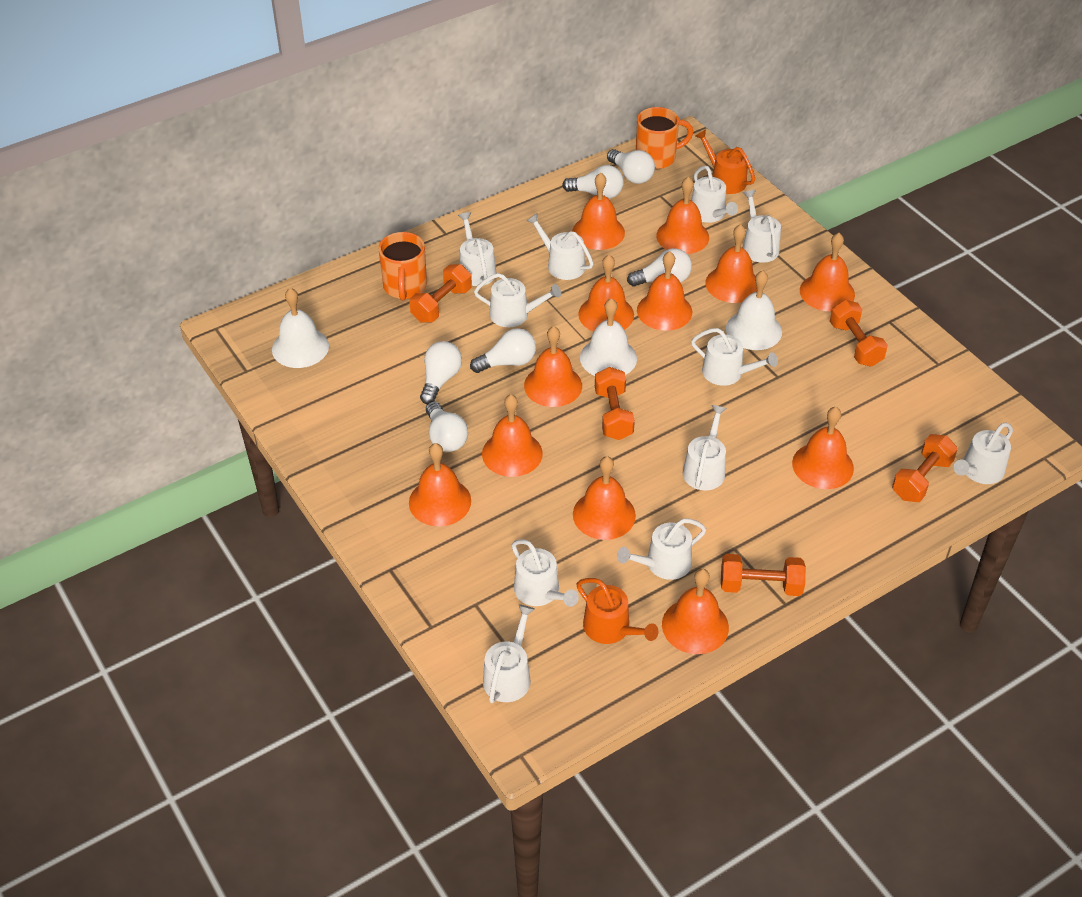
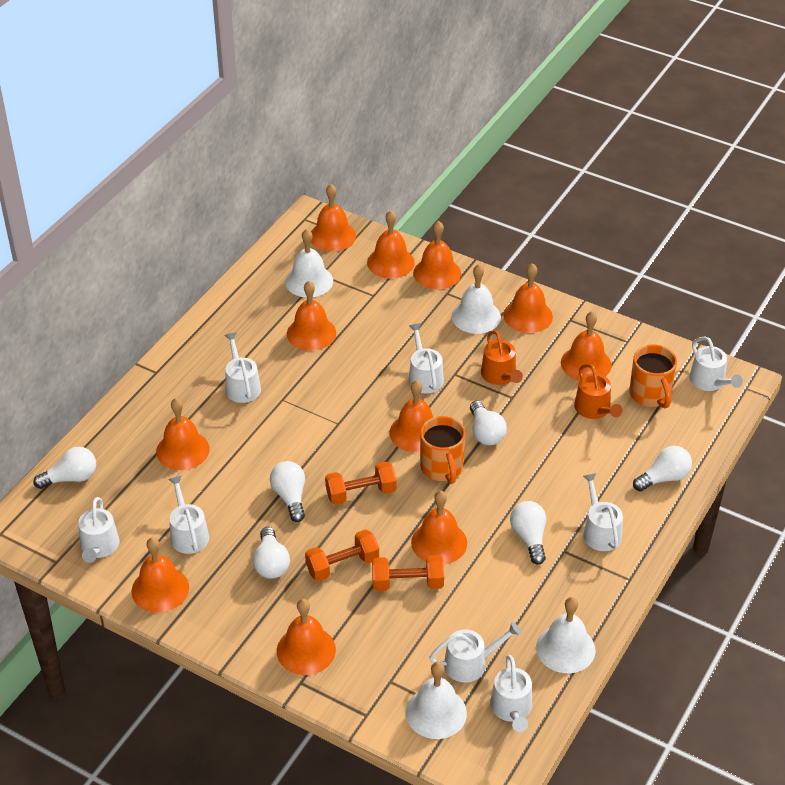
orange bell: 12 -> 11
orange dumbbell: 5 -> 3
white bell: 3 -> 4
white watering can: 11 -> 8

